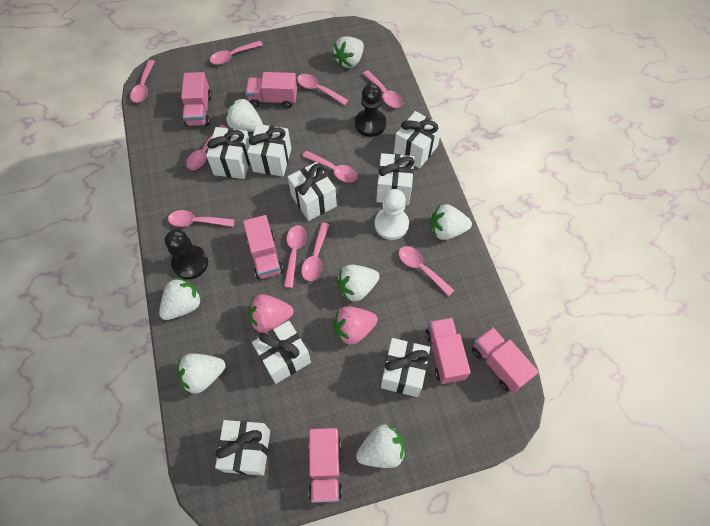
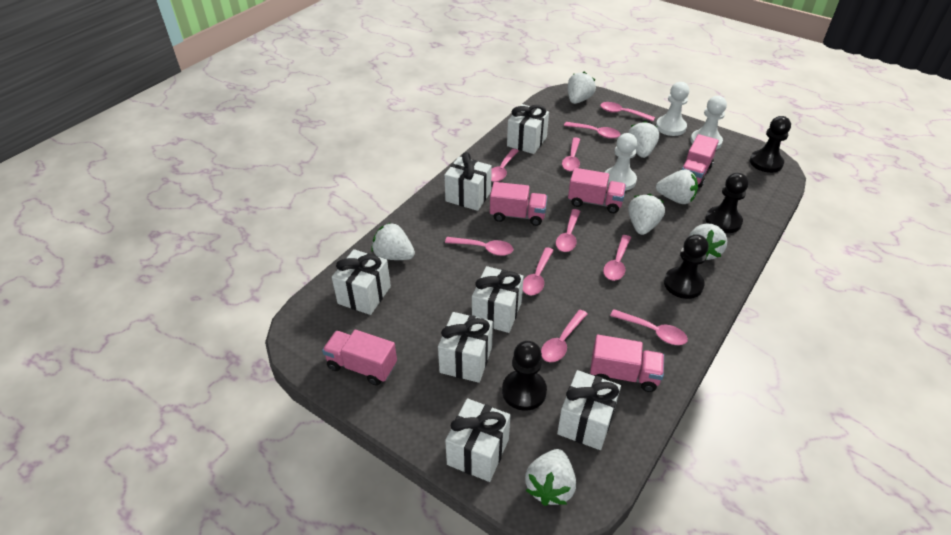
black pawn: 2 -> 4
pink strawberry: 2 -> 0
pink truck: 6 -> 5
white gift: 8 -> 7
white pawn: 1 -> 3

